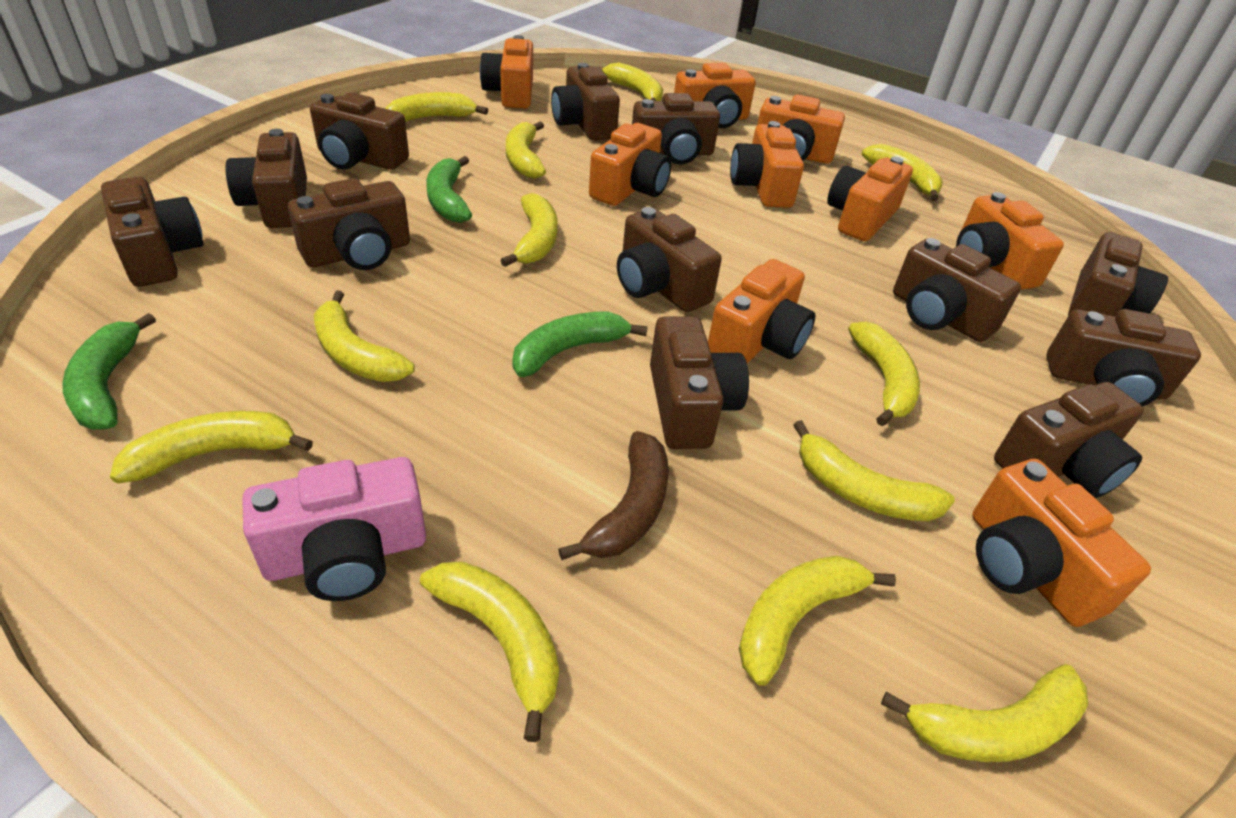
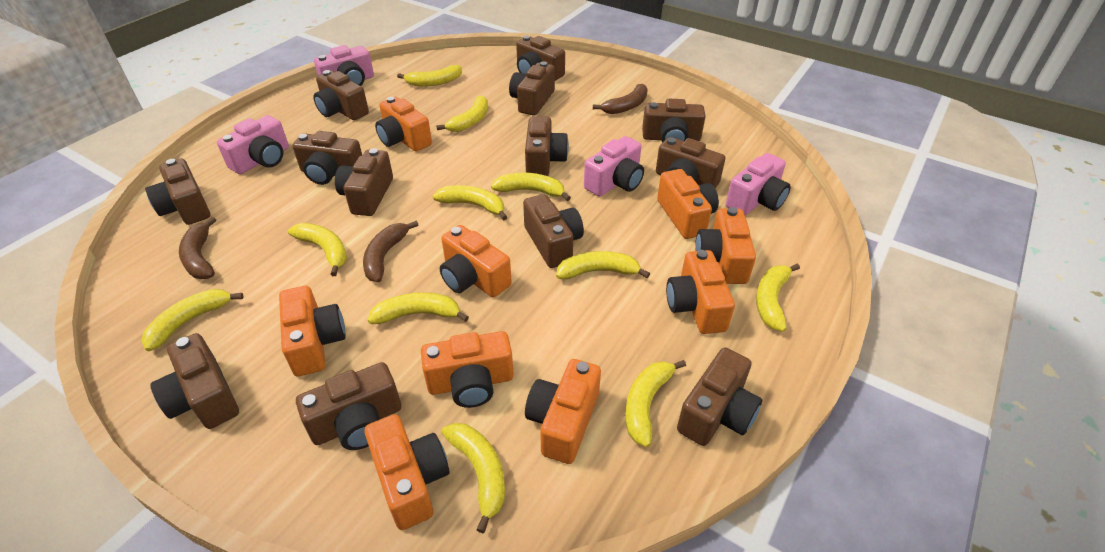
brown banana: 1 -> 3
brown camera: 12 -> 13
green banana: 3 -> 0
pink camera: 1 -> 4
yellow banana: 12 -> 11

